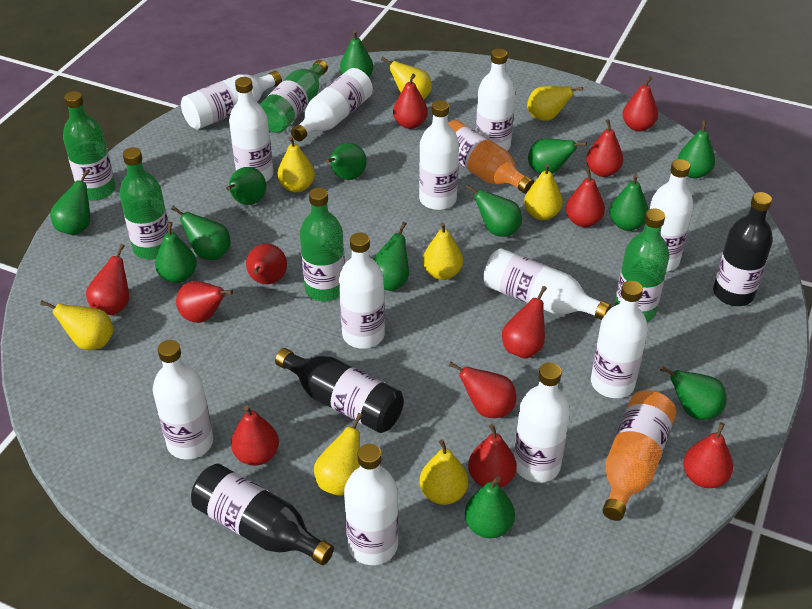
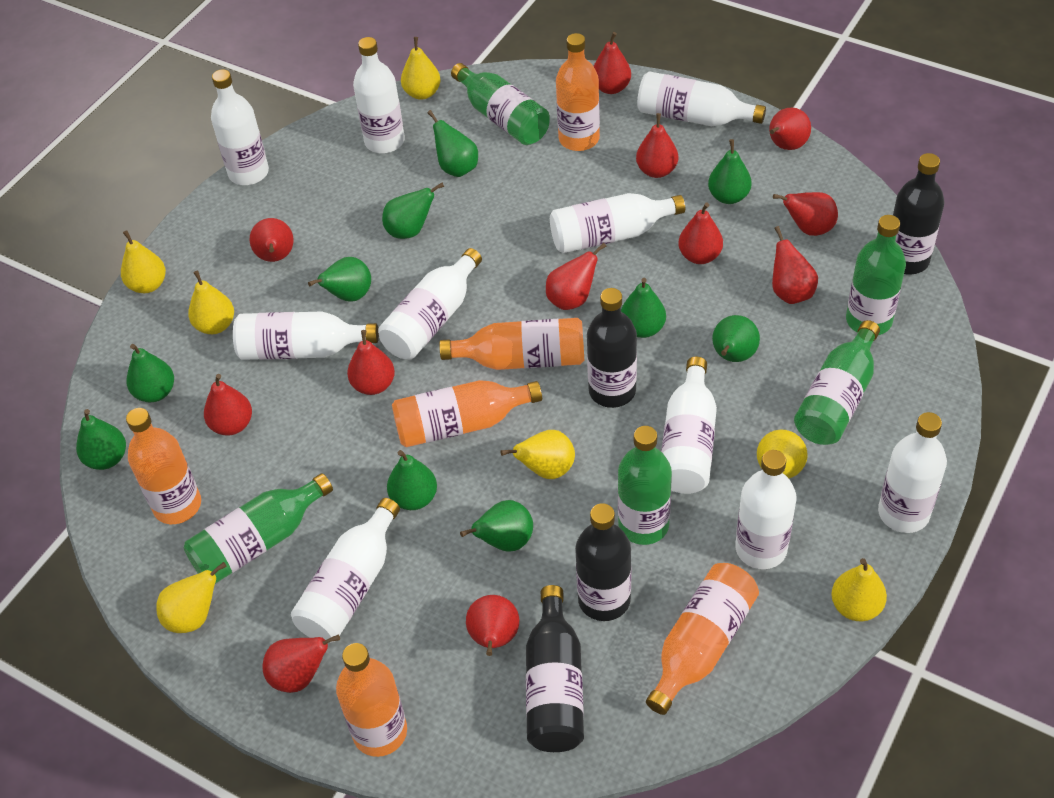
black bottle: 3 -> 4
green pear: 13 -> 10
orange bottle: 2 -> 6
white bottle: 12 -> 10
yellow pear: 8 -> 7

